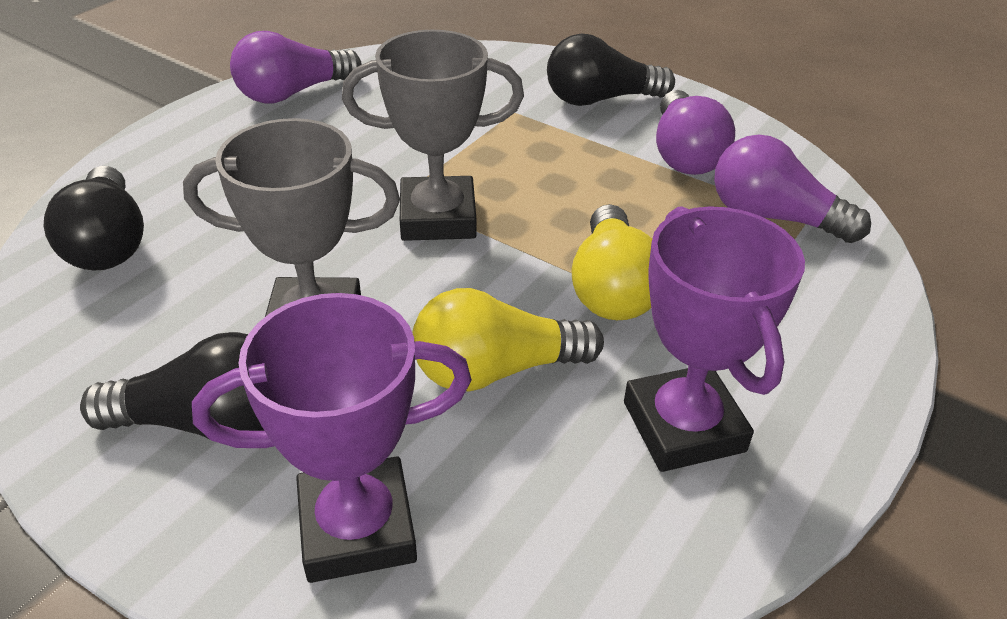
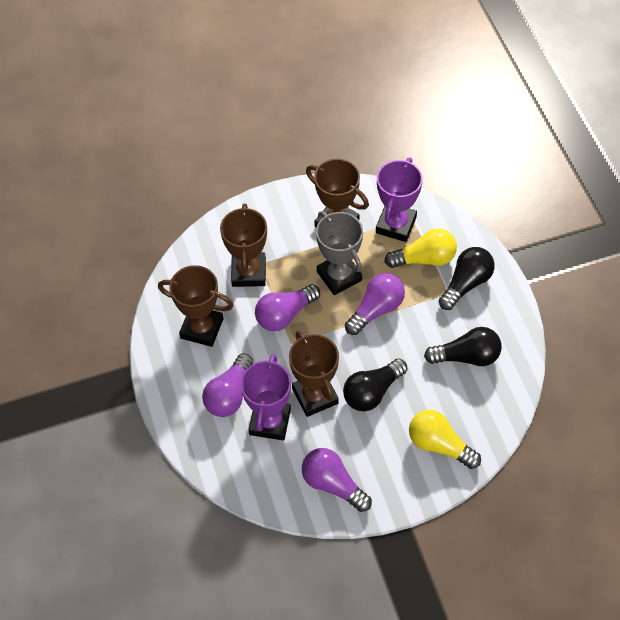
brown trophy: 0 -> 4
grey trophy: 2 -> 1
purple light bulb: 3 -> 4

